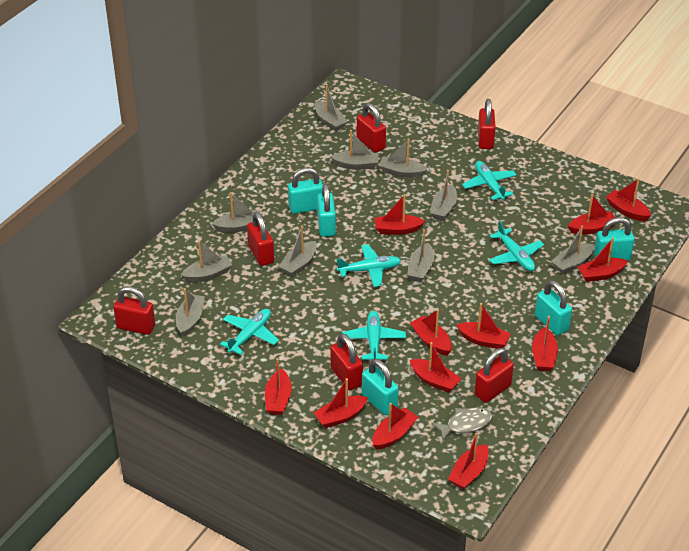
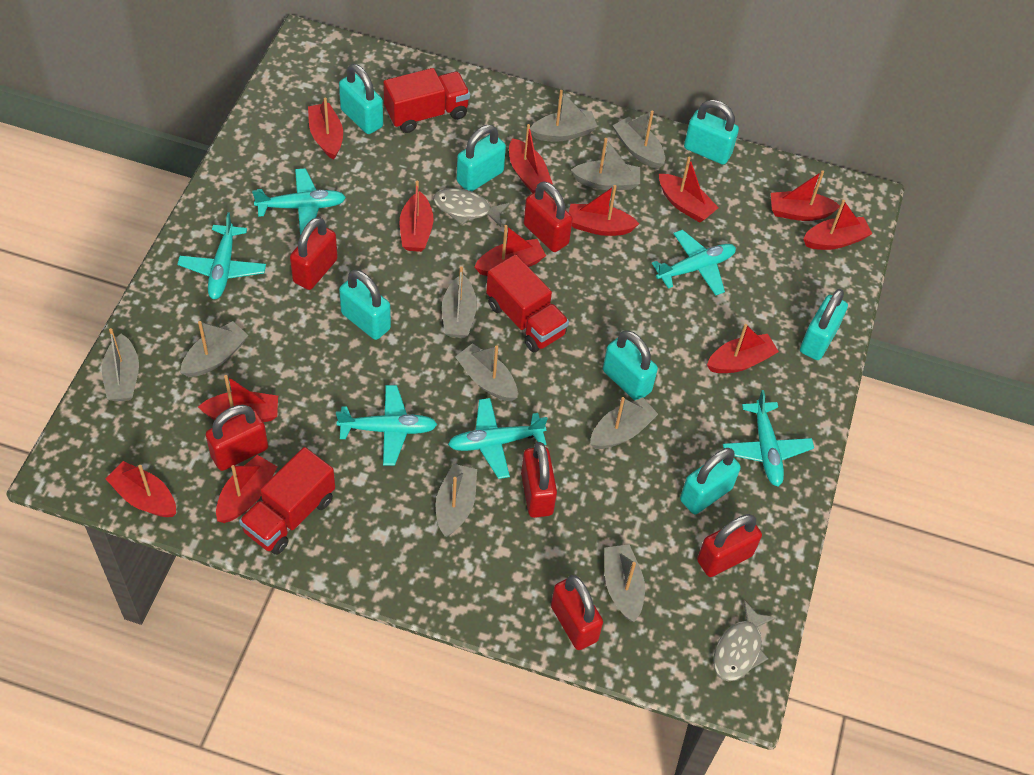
grey fish: 1 -> 2
red truck: 0 -> 3
turquoise padlock: 5 -> 7
turquoise plane: 5 -> 6

